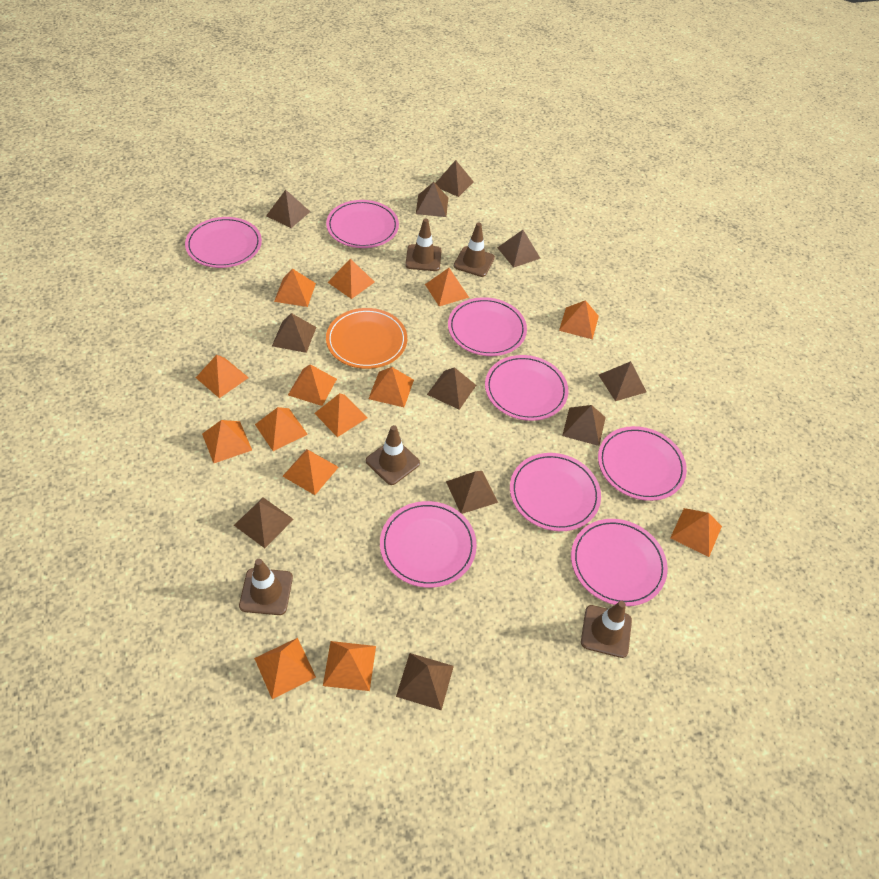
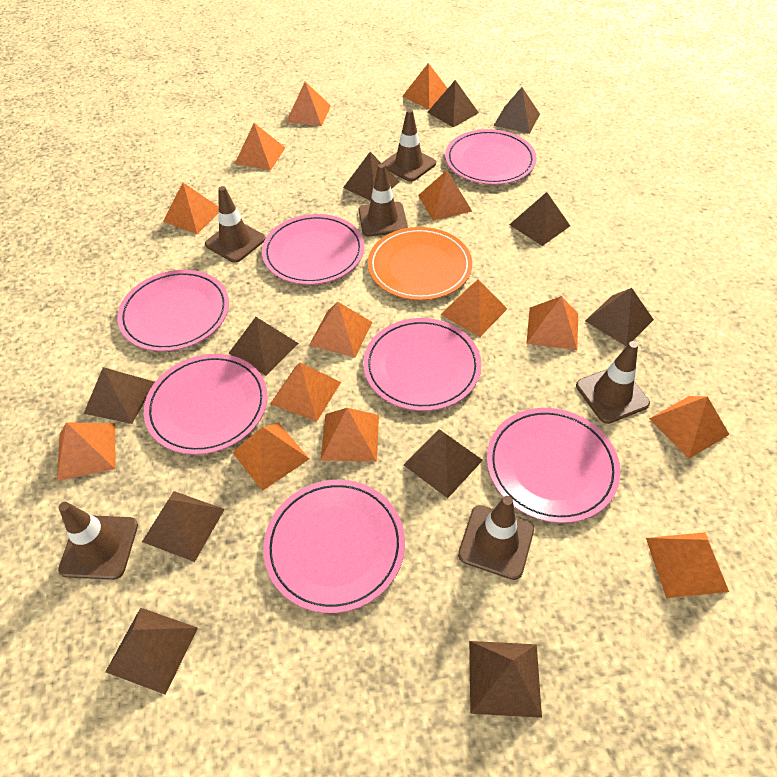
brown traffic cone: 5 -> 6
pink plate: 8 -> 7

